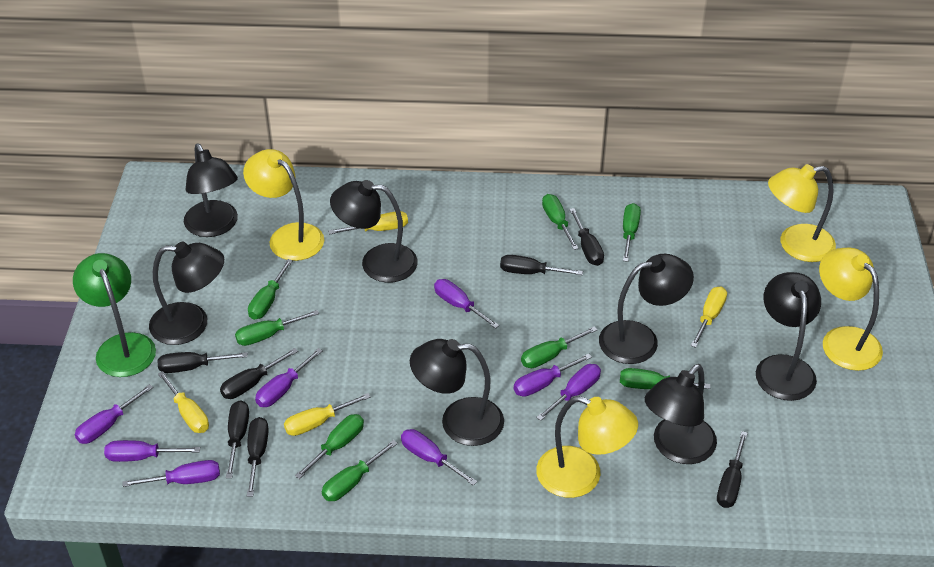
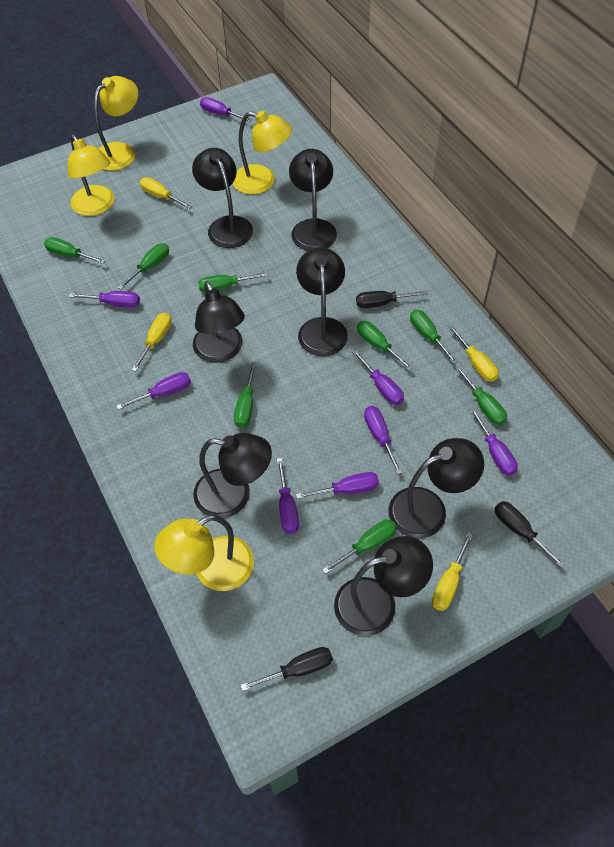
black screwdriver: 7 -> 3
green lamp: 1 -> 0

